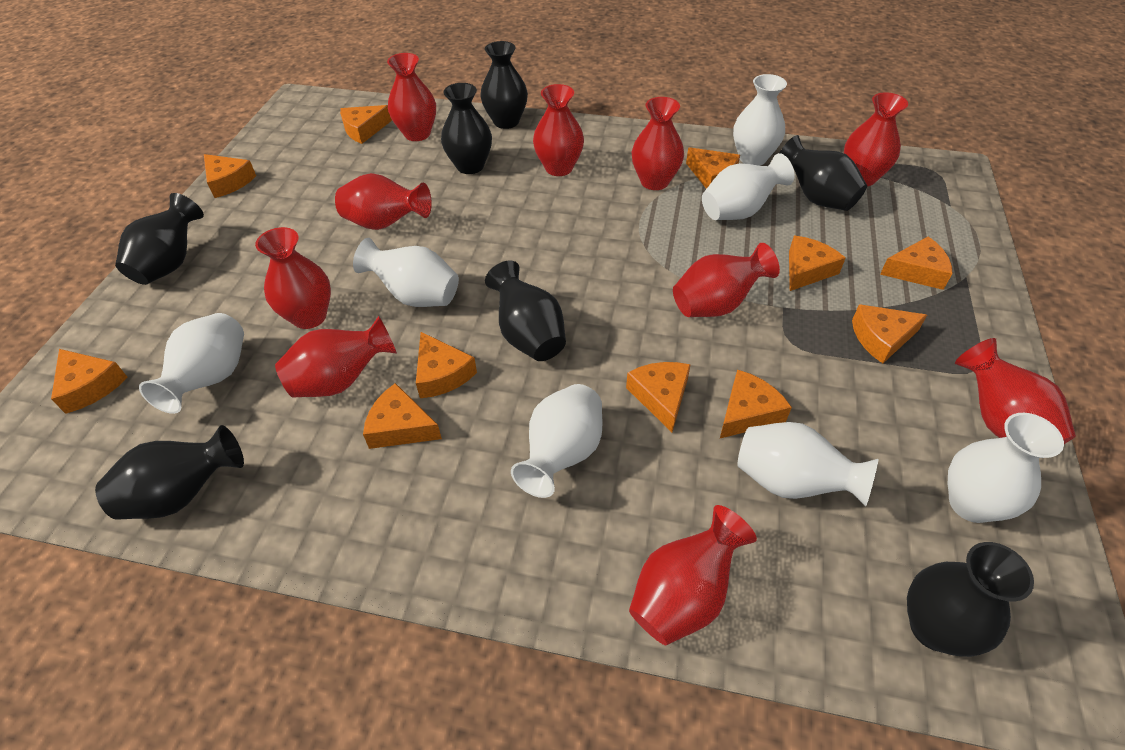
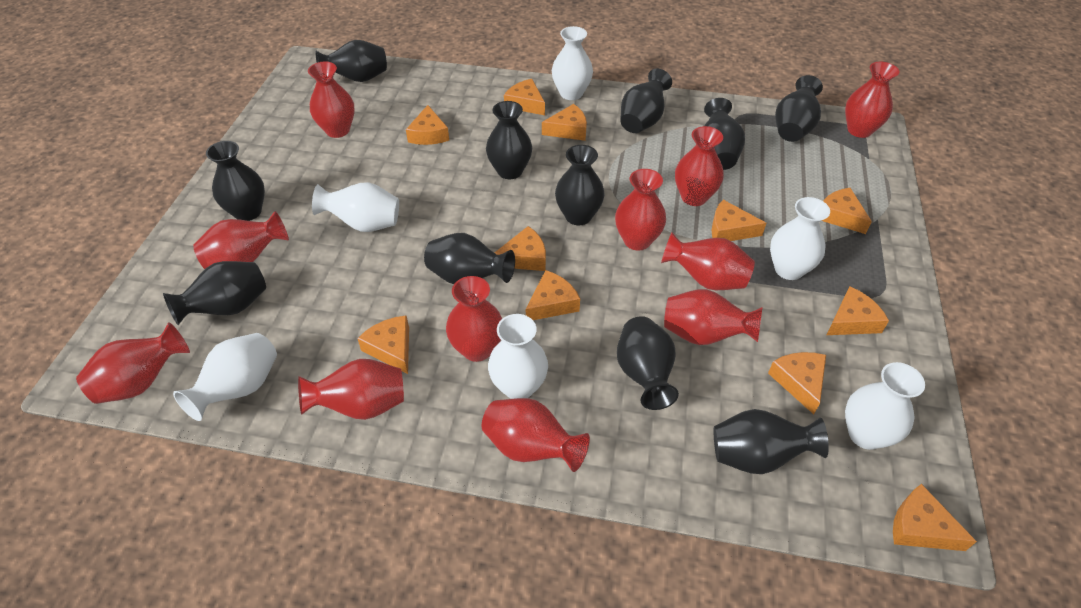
black vase: 7 -> 11
red vase: 10 -> 11
white vase: 7 -> 6

